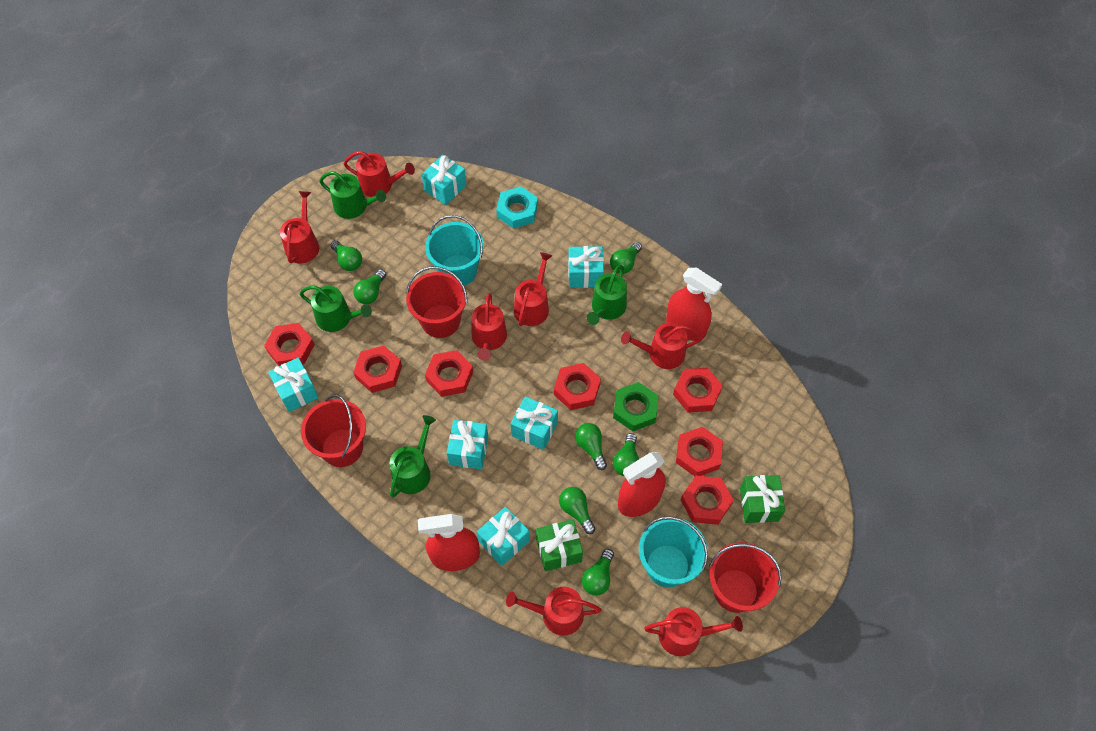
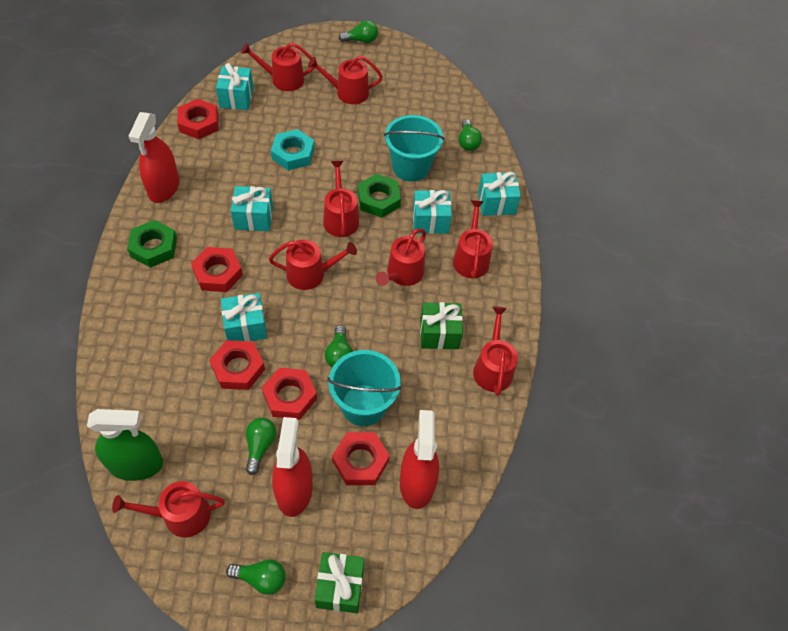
green light bulb: 7 -> 5
green nut: 1 -> 2
green spray bottle: 0 -> 1
green watering can: 4 -> 0
red bucket: 3 -> 0
red nut: 7 -> 5
red watering can: 7 -> 8
turquoise gift: 6 -> 5

